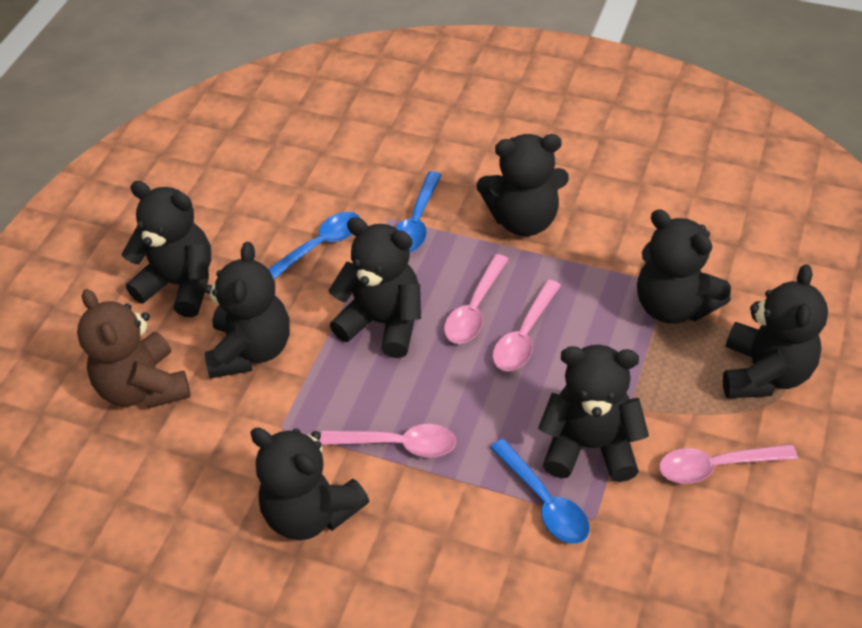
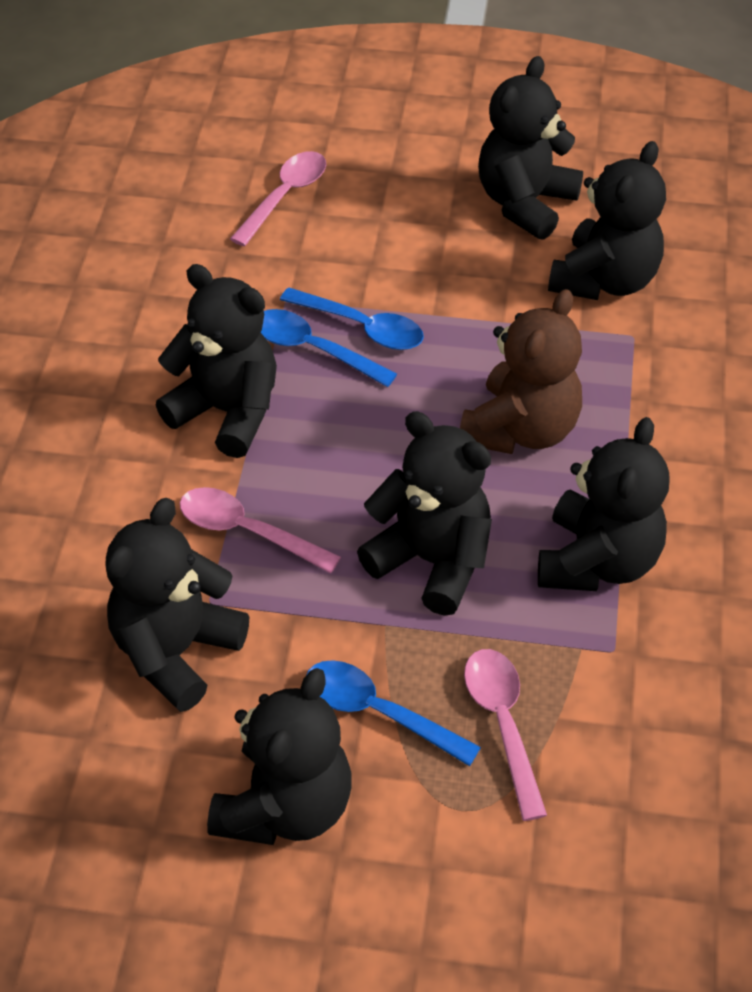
black teddy bear: 8 -> 7
pink spoon: 4 -> 3

